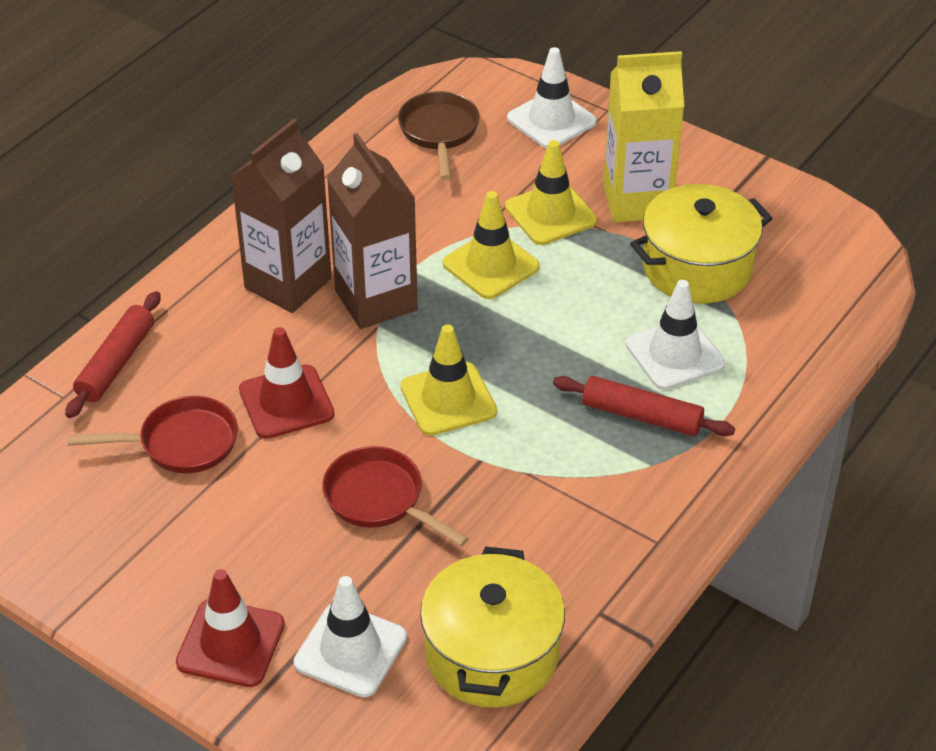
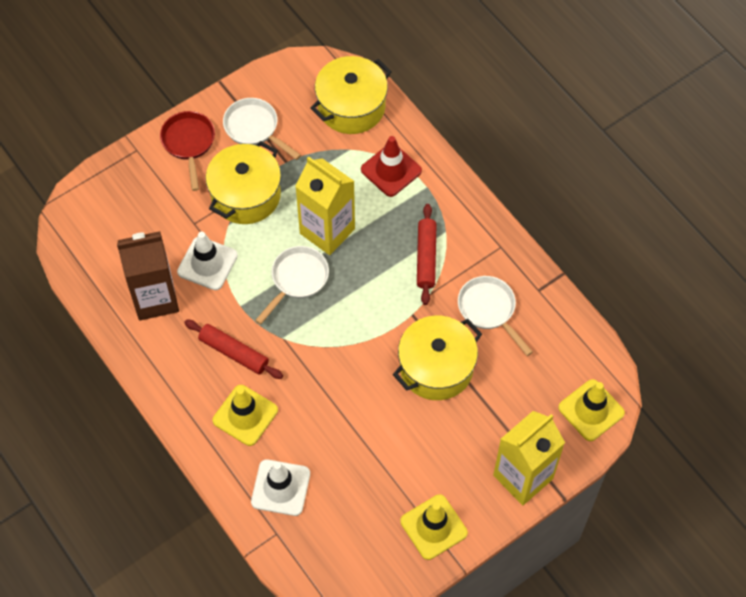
brown carton: 2 -> 1
brown pan: 1 -> 0
red pan: 2 -> 1
red traffic cone: 2 -> 1
white pan: 0 -> 3
white traffic cone: 3 -> 2
yellow carton: 1 -> 2
yellow pot: 2 -> 3

